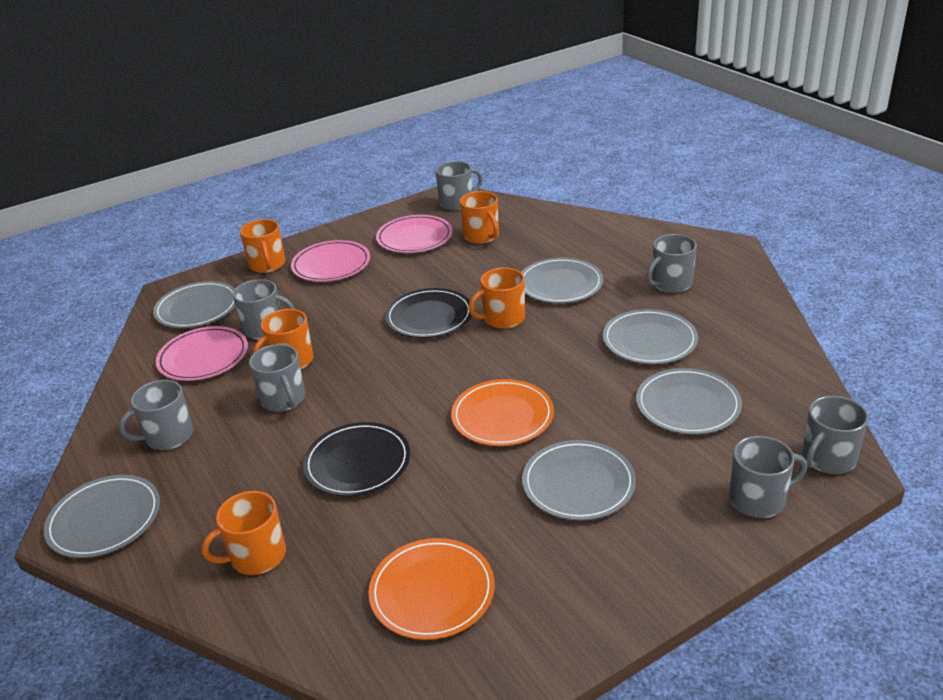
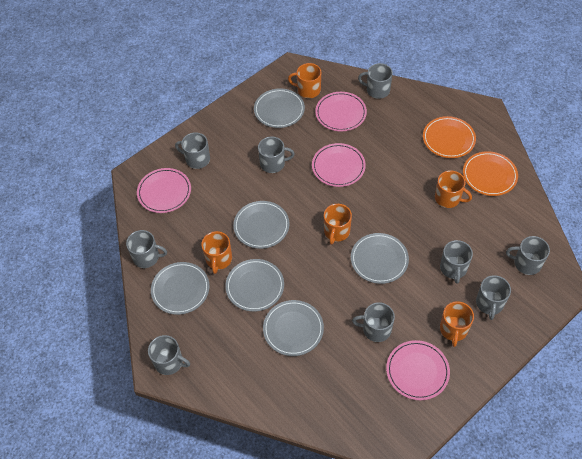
black plate: 2 -> 0
grey mug: 7 -> 9
pink plate: 3 -> 4

